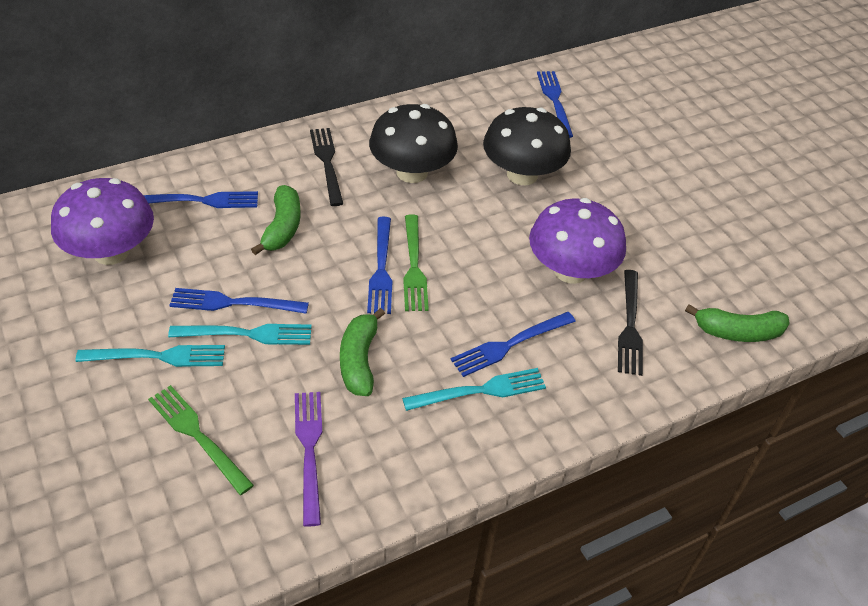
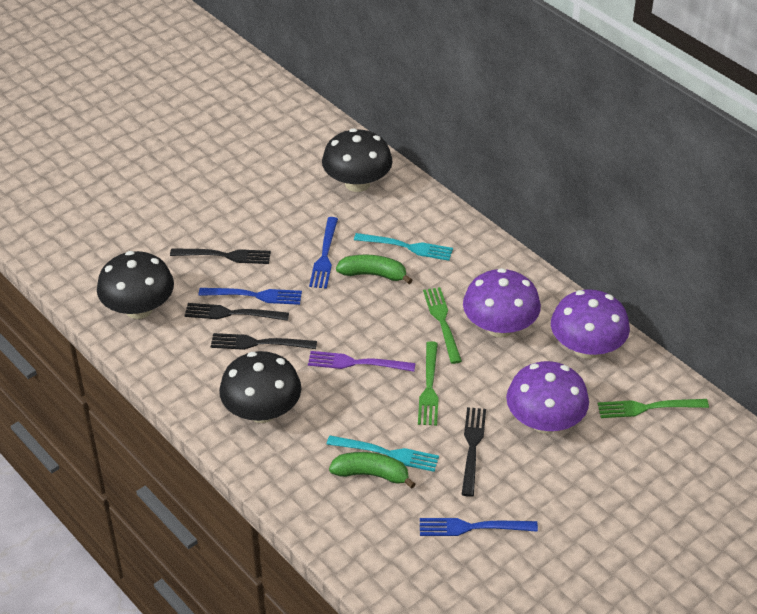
black fork: 2 -> 4
black mushroom: 2 -> 3
blue fork: 5 -> 3
green banana: 3 -> 2
green fork: 2 -> 3
purple mushroom: 2 -> 3
turquoise fork: 3 -> 2

